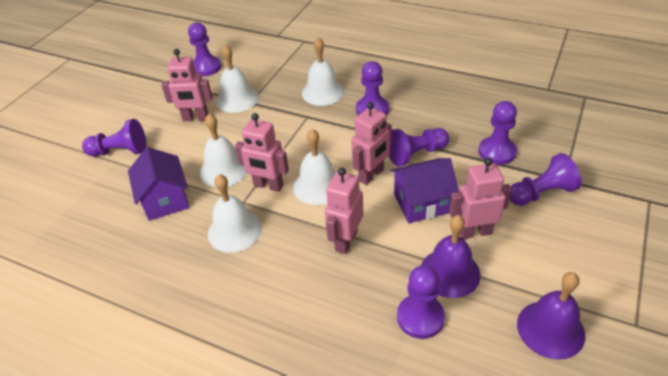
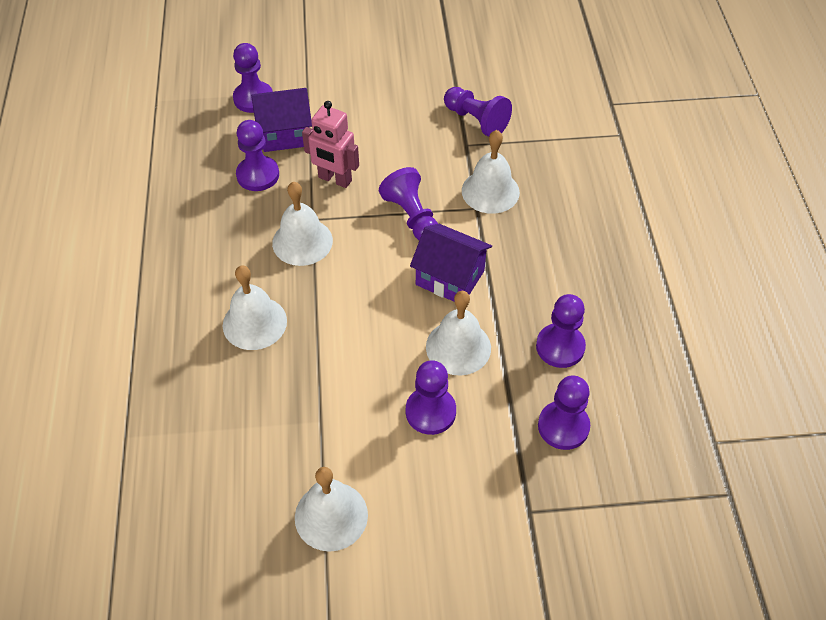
pink robot: 5 -> 1
purple bell: 2 -> 0

